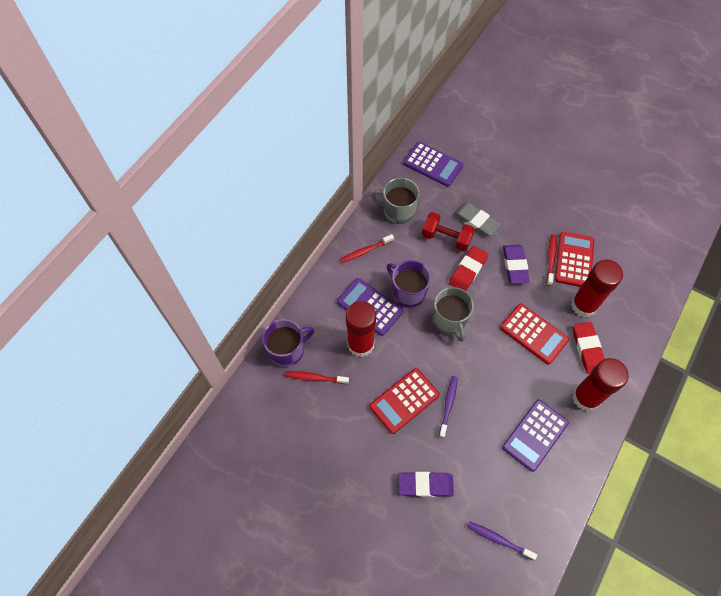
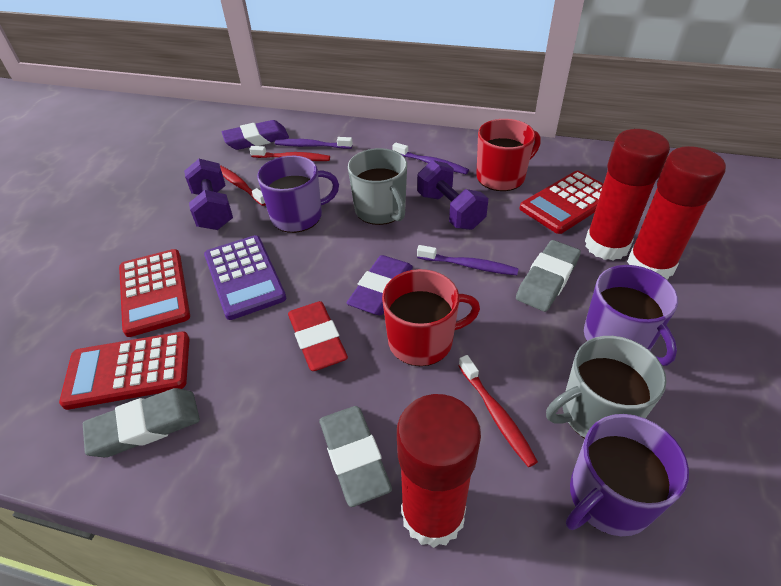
grey eraser: 1 -> 3
purple calculator: 3 -> 1
purple dumbbell: 0 -> 2
purple mug: 2 -> 3
purple toothbrush: 2 -> 3
red dumbbell: 1 -> 0
red eraser: 2 -> 1
red mug: 0 -> 2

